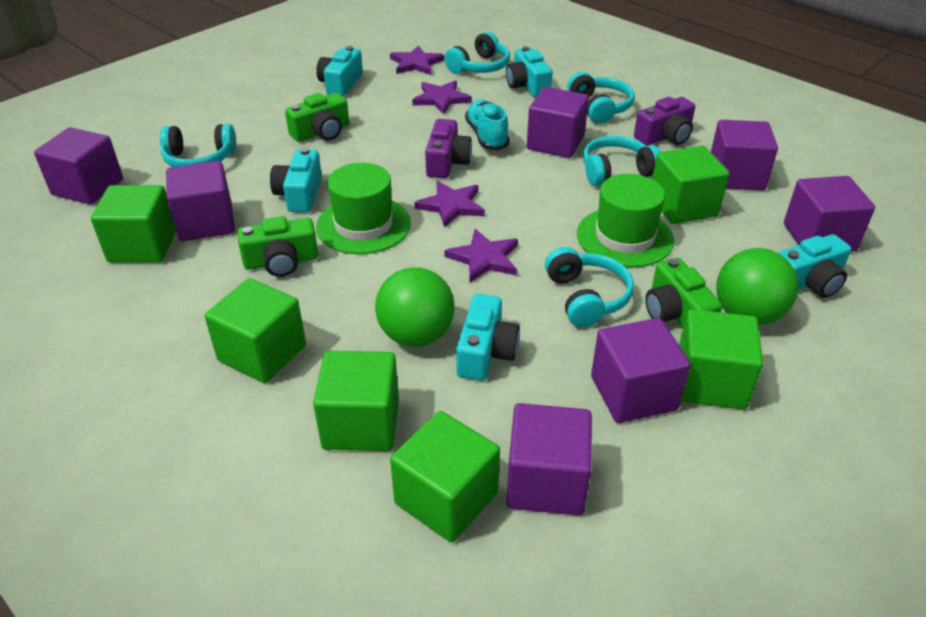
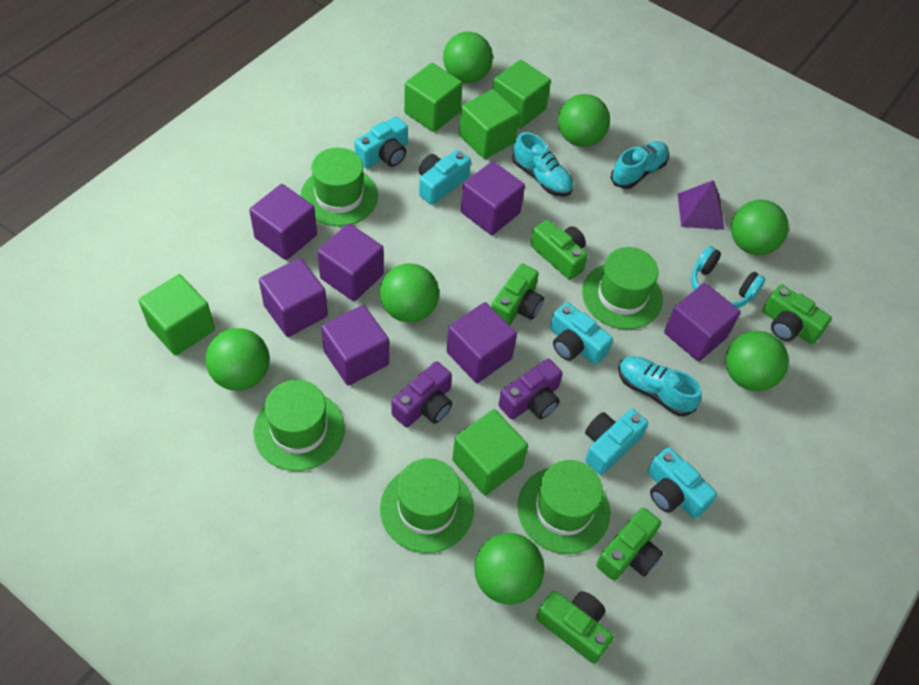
green ball: 2 -> 7
green camera: 3 -> 5
green cube: 6 -> 5
green hat: 2 -> 5
purple pyramid: 0 -> 1
purple star: 4 -> 0
turquoise headphones: 5 -> 1
turquoise shoe: 1 -> 3

